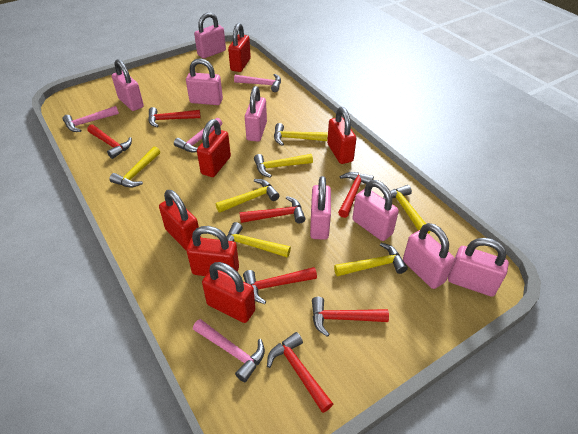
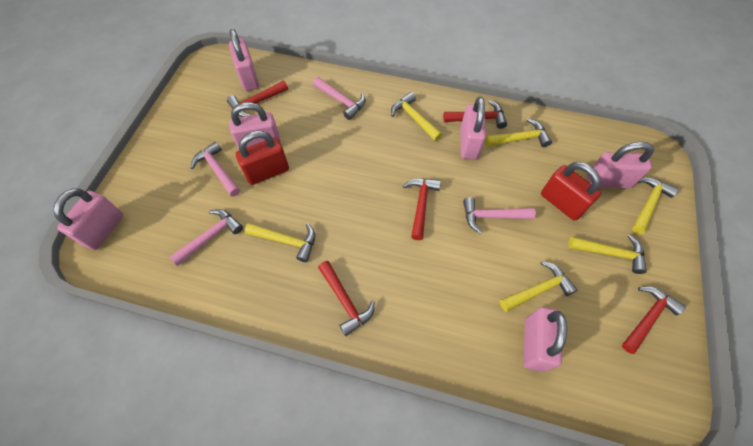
pink padlock: 8 -> 6
red hammer: 7 -> 5
red padlock: 6 -> 2
yellow hammer: 7 -> 6

